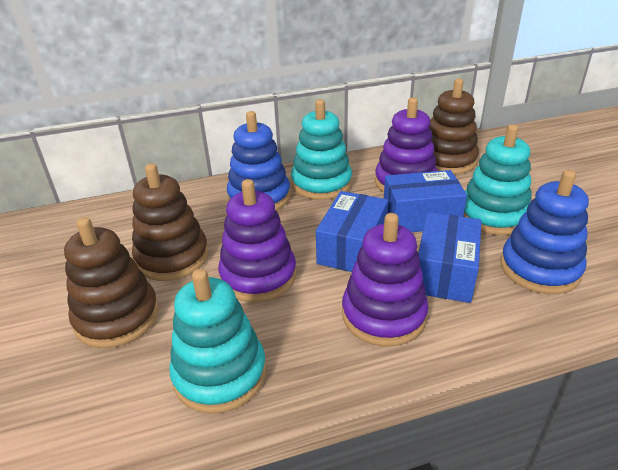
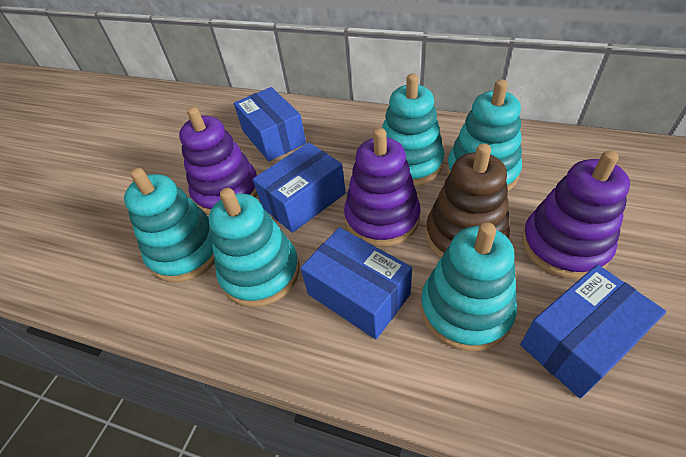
blue box: 3 -> 4
blue stacking toy: 2 -> 0
brown stacking toy: 3 -> 1
turquoise stacking toy: 3 -> 5

